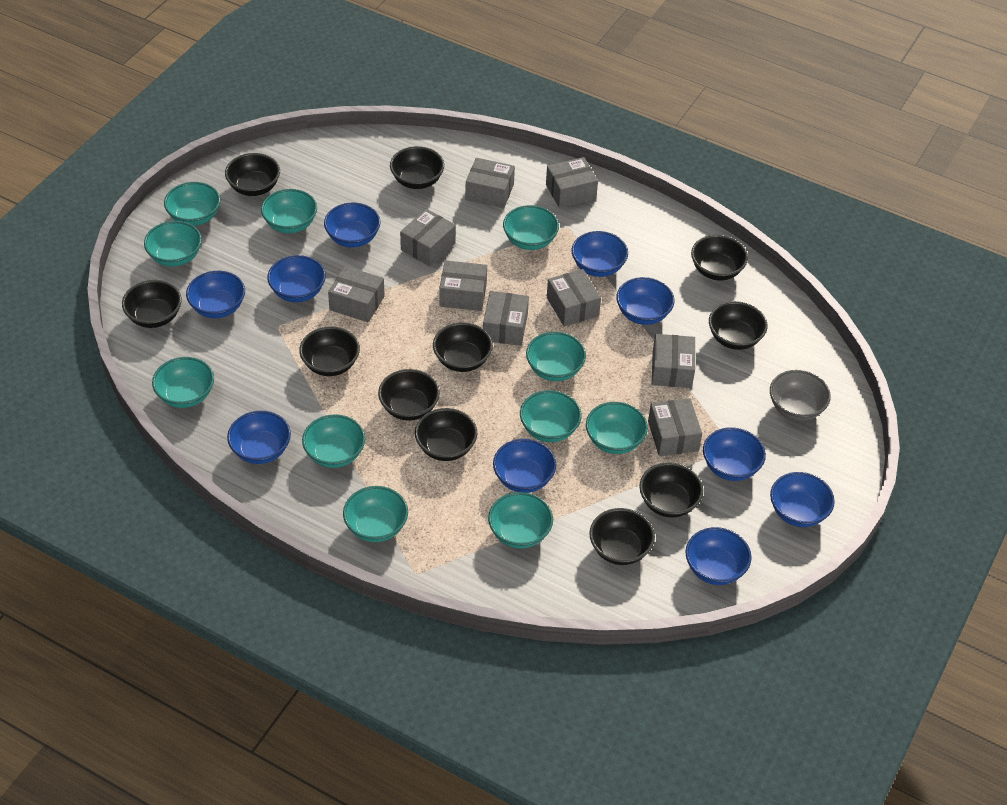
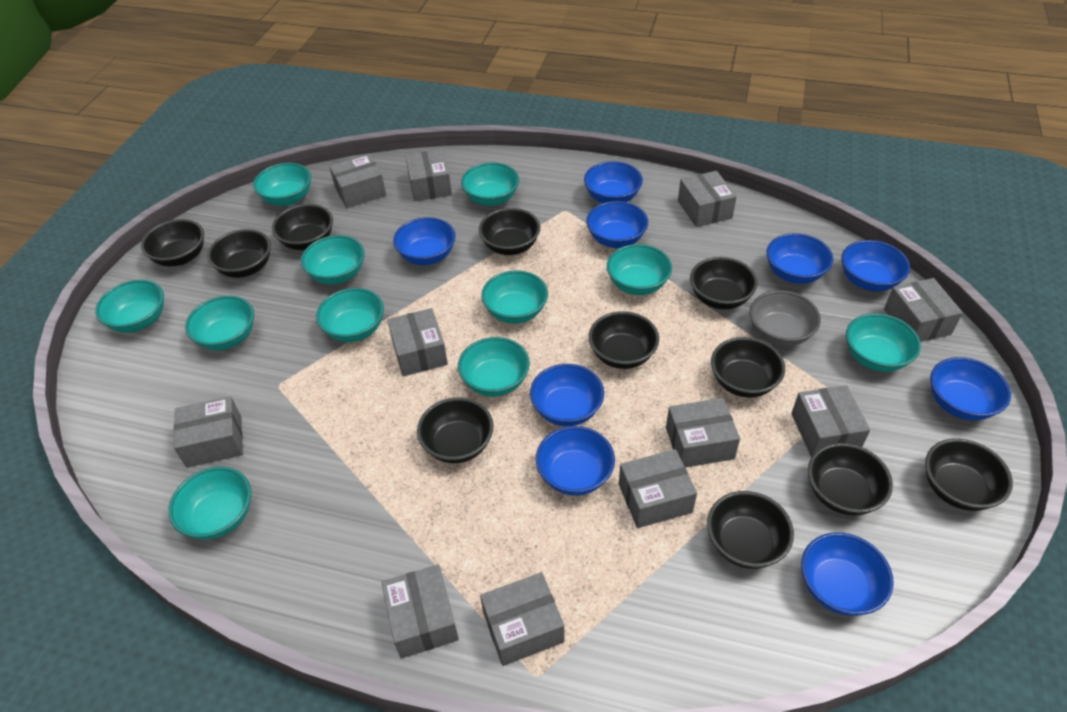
blue bowl: 10 -> 9
grey box: 9 -> 11

